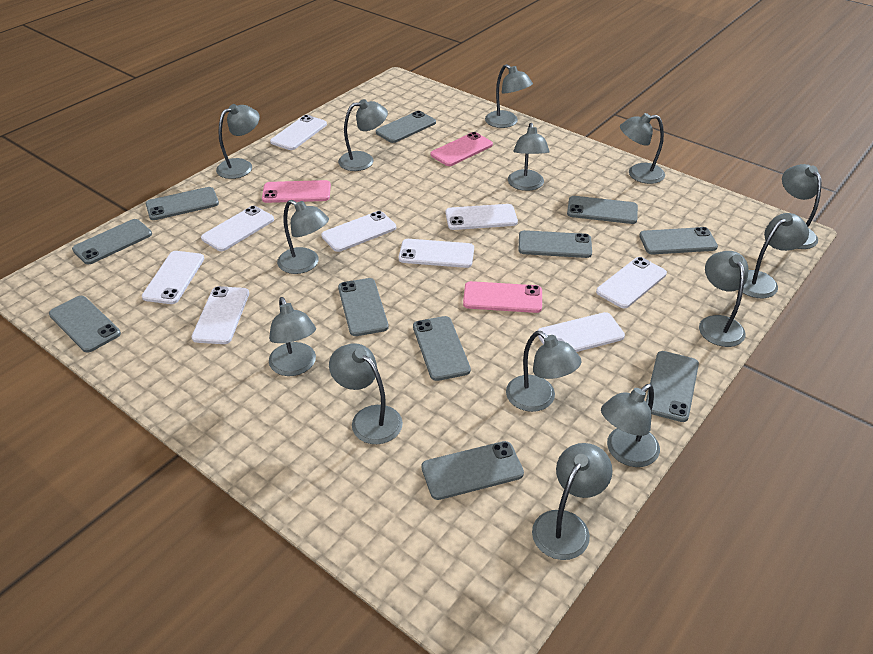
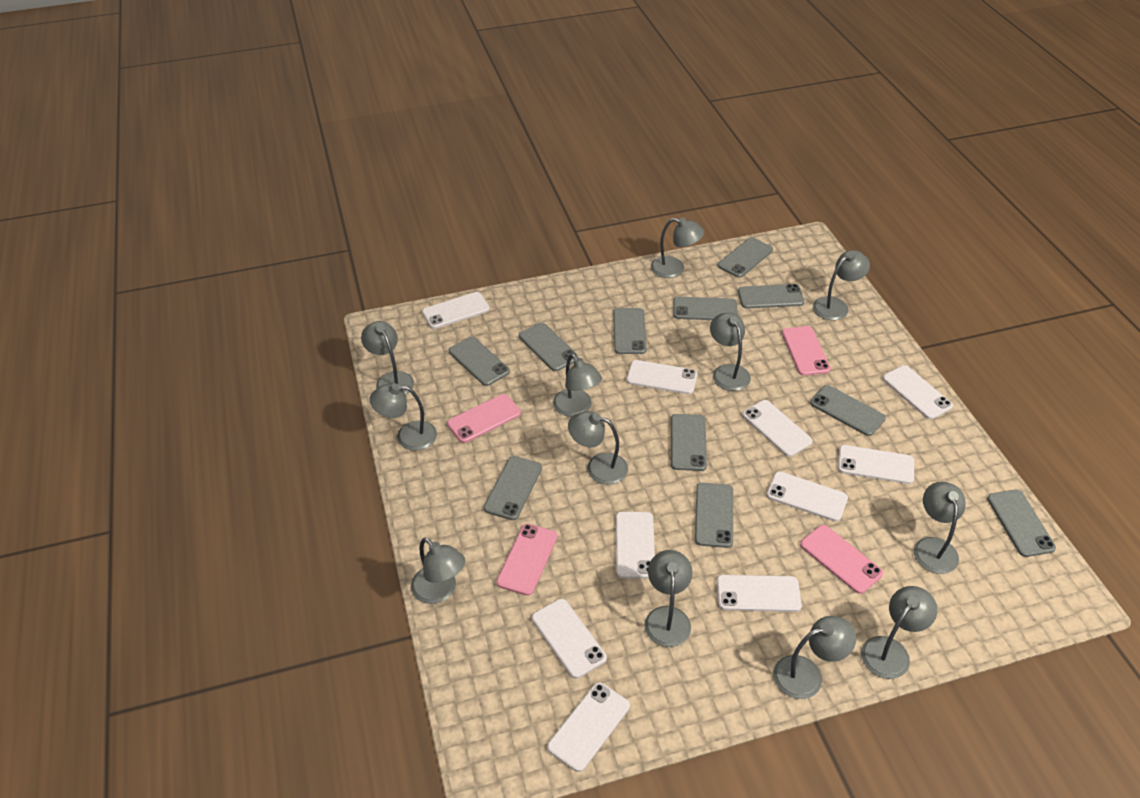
grey lamp: 14 -> 12
pink phone: 3 -> 4
white phone: 9 -> 10

